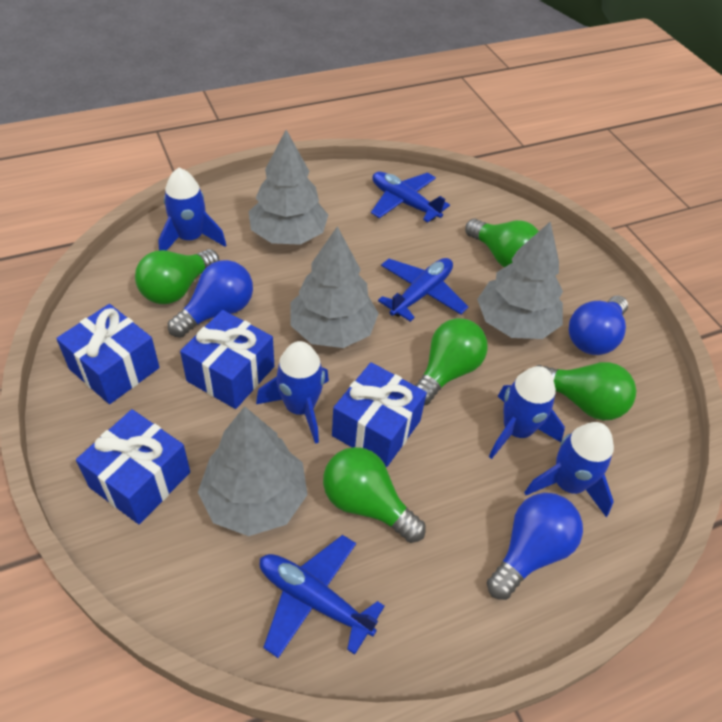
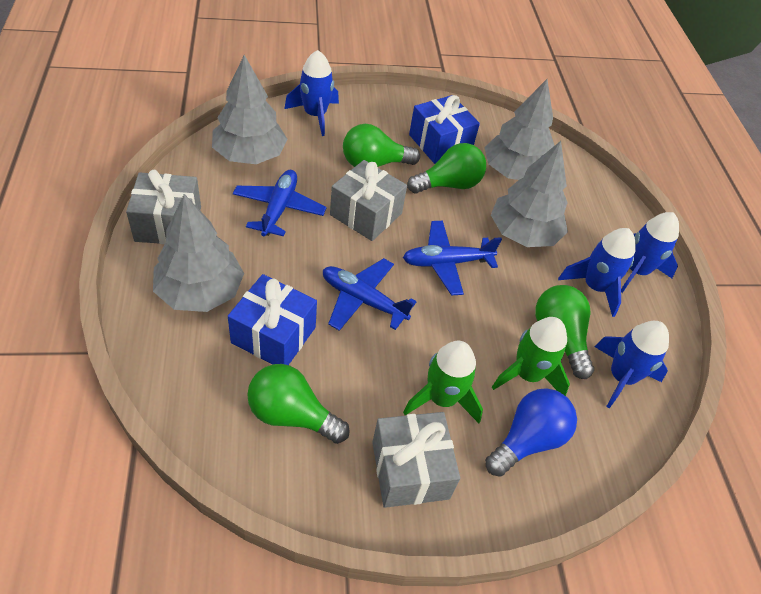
blue gift: 4 -> 2
blue light bulb: 3 -> 1
green light bulb: 5 -> 4
green rocket: 0 -> 2
grey gift: 0 -> 3

